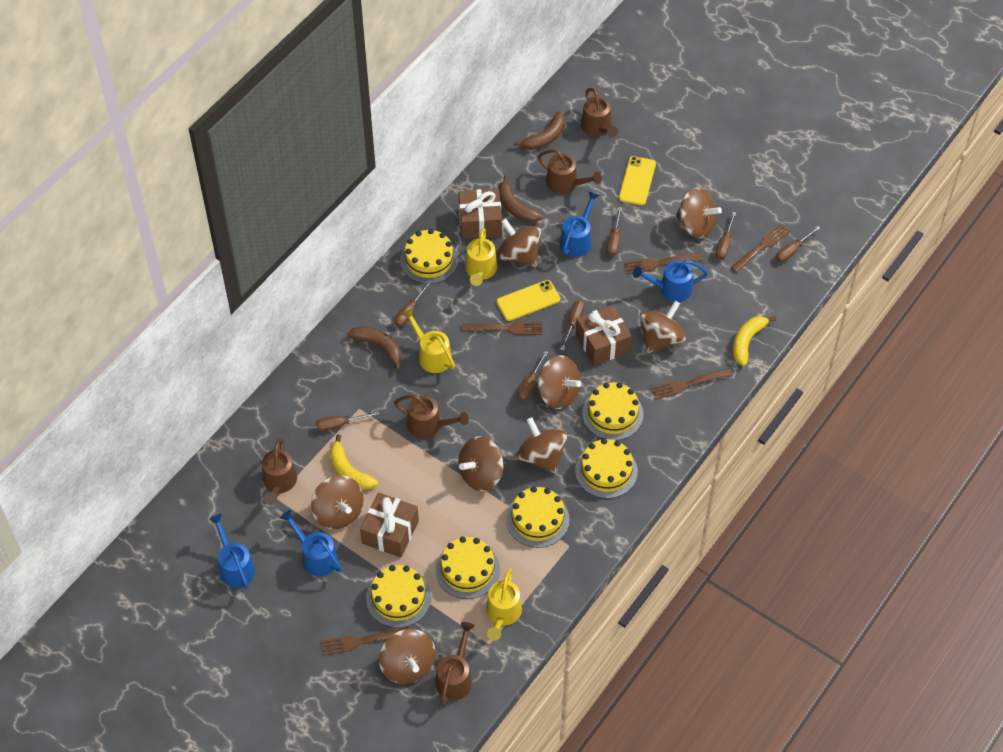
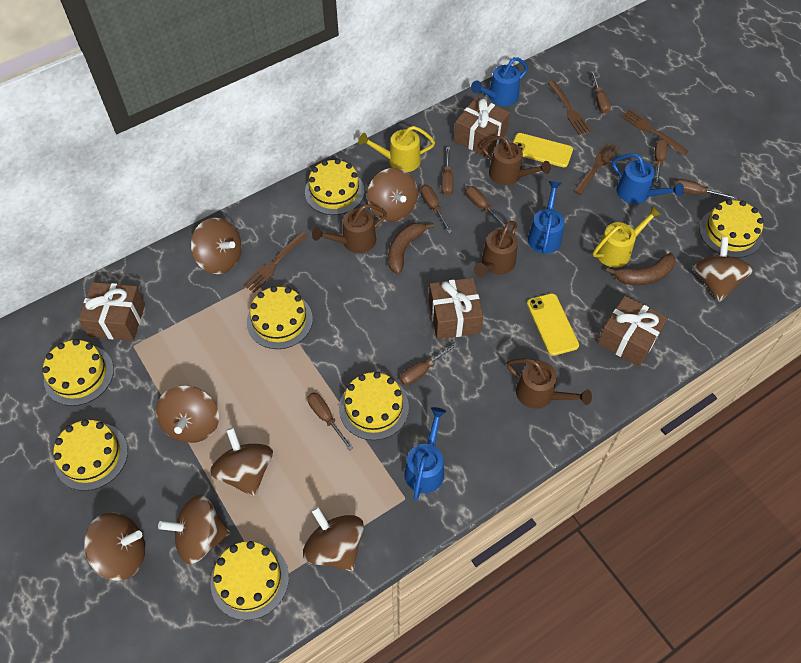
brown banana: 3 -> 2
brown fork: 5 -> 4
brown gift: 3 -> 4
brown screwdriver: 7 -> 8
brown watering can: 5 -> 4
yellow banana: 2 -> 0
yellow cake: 6 -> 7
yellow watering can: 3 -> 2

